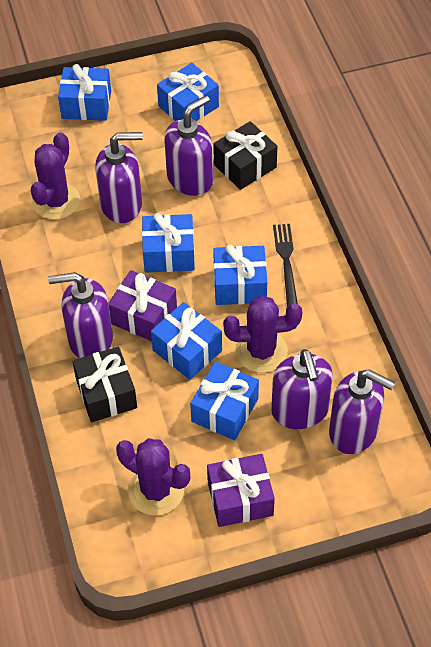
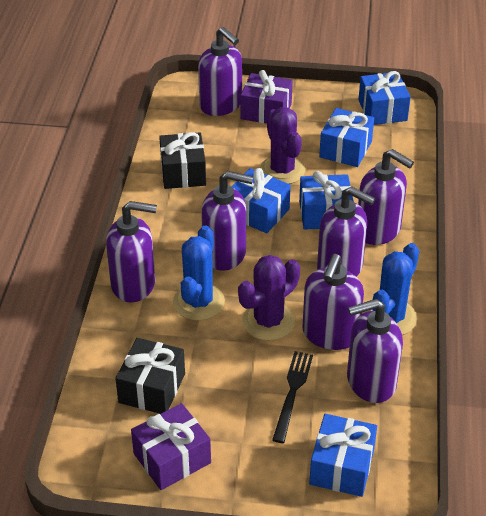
blue cactus: 0 -> 2
blue gift: 6 -> 5
purple cactus: 3 -> 2
purple soap dispenser: 5 -> 7

